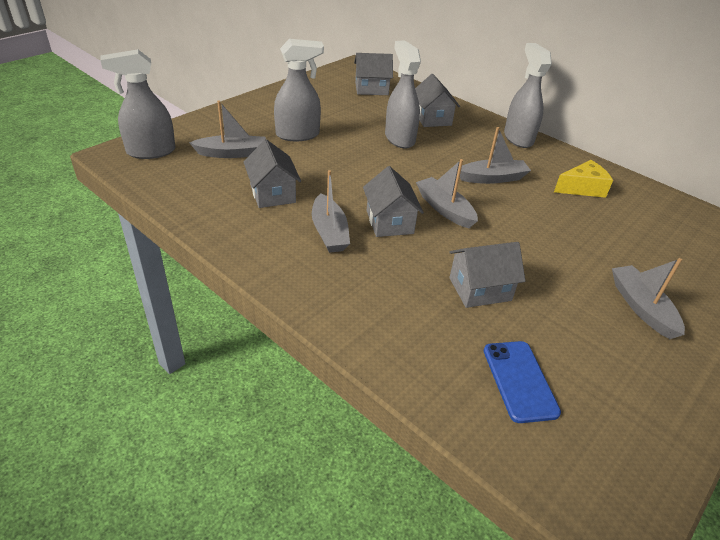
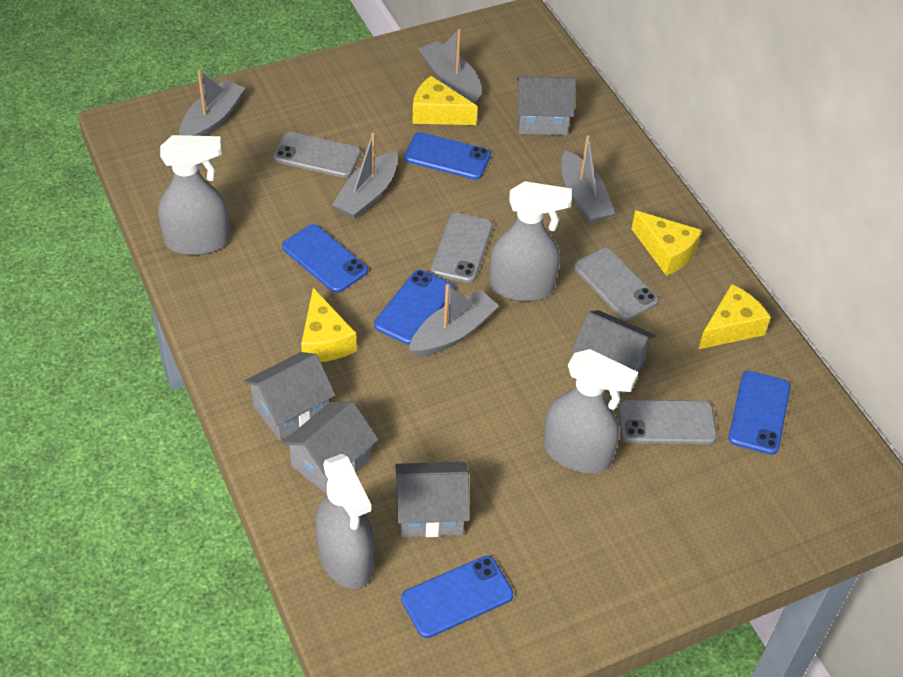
blue phone: 1 -> 5
grey phone: 0 -> 4
yellow cheese: 1 -> 4

